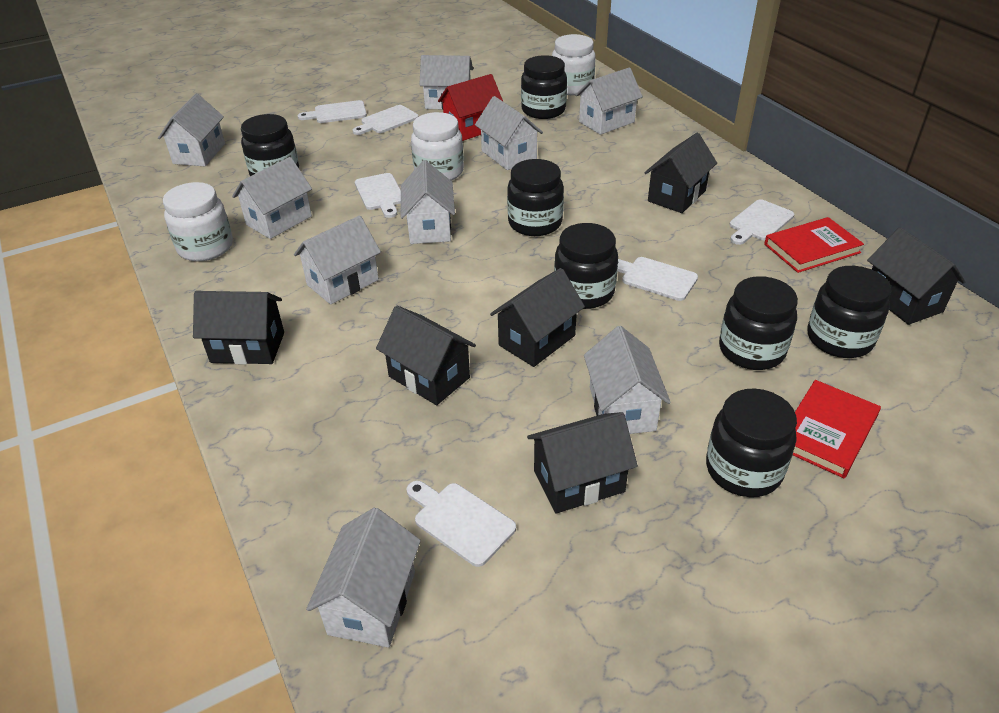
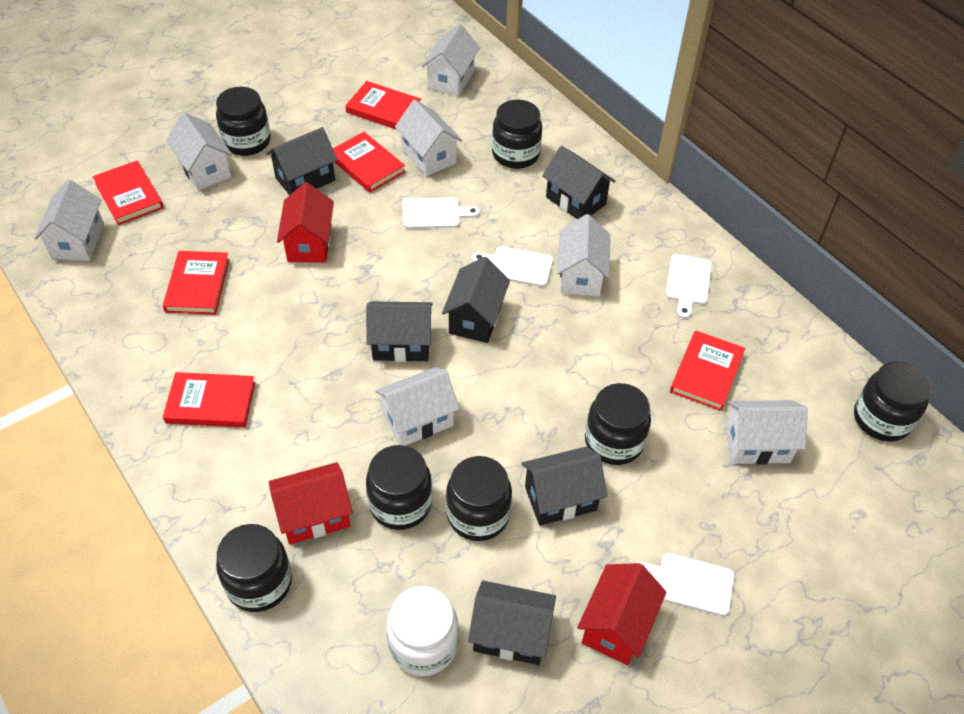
red book: 2 -> 6
red house: 1 -> 3
white cutting board: 6 -> 4
white house: 9 -> 7
white jar: 3 -> 1

